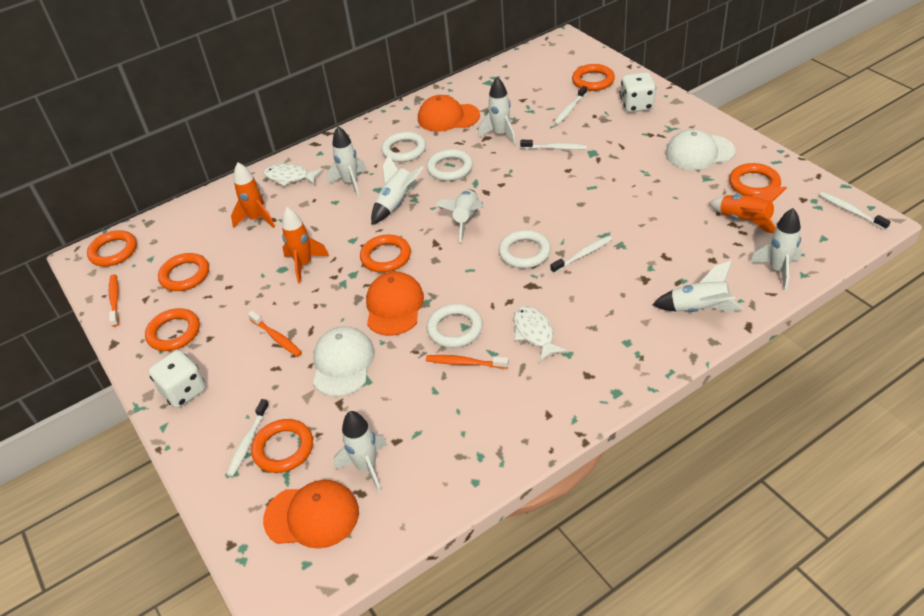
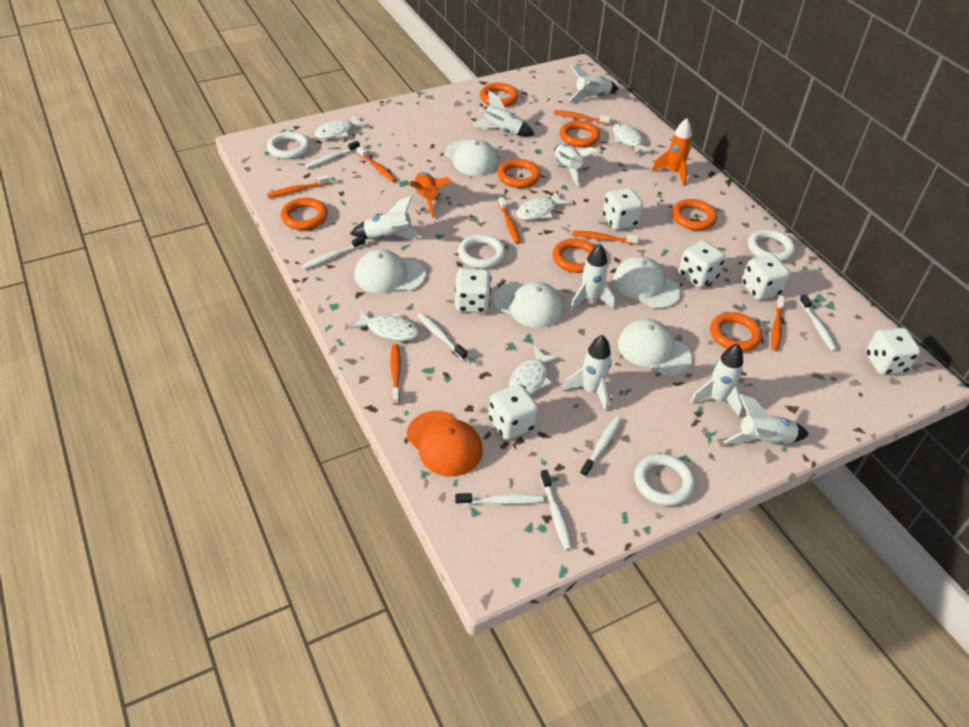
orange cap: 3 -> 1
orange rocket: 3 -> 2
orange toothbrush: 3 -> 7
white cap: 2 -> 5
white dice: 2 -> 6
white fish: 2 -> 5
white rocket: 7 -> 8
white toothbrush: 5 -> 7

